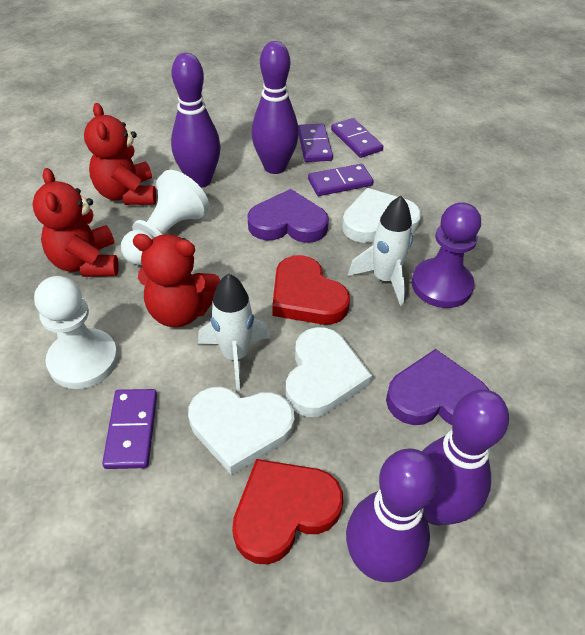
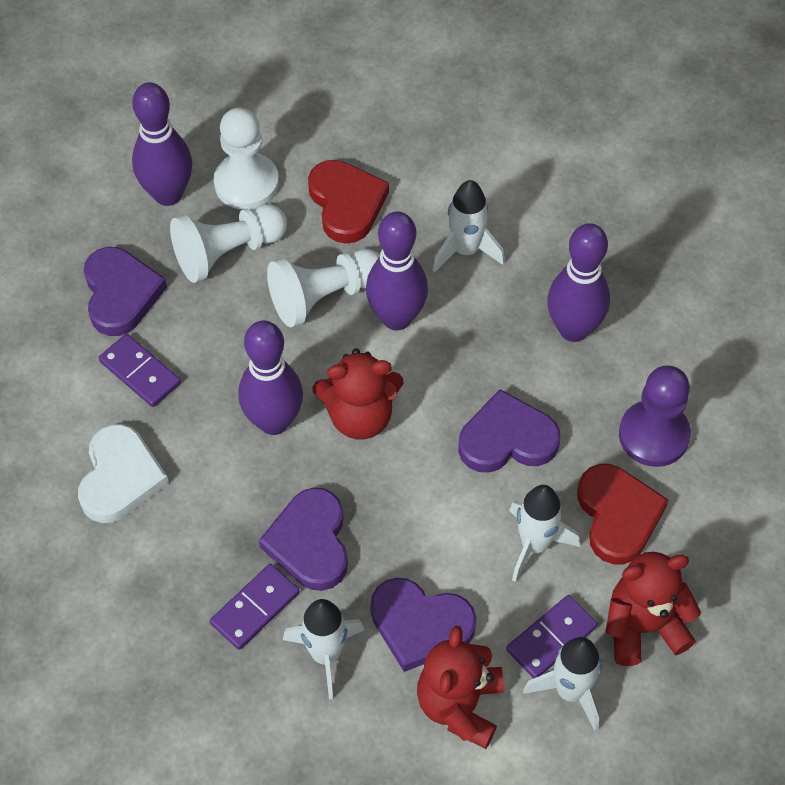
purple domino: 4 -> 3
purple heart: 2 -> 4
white heart: 3 -> 1
white pawn: 2 -> 3
white rocket: 2 -> 4

